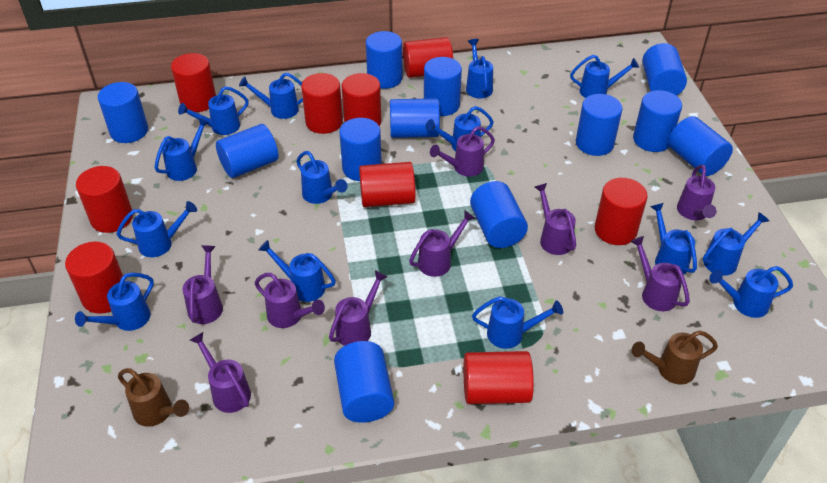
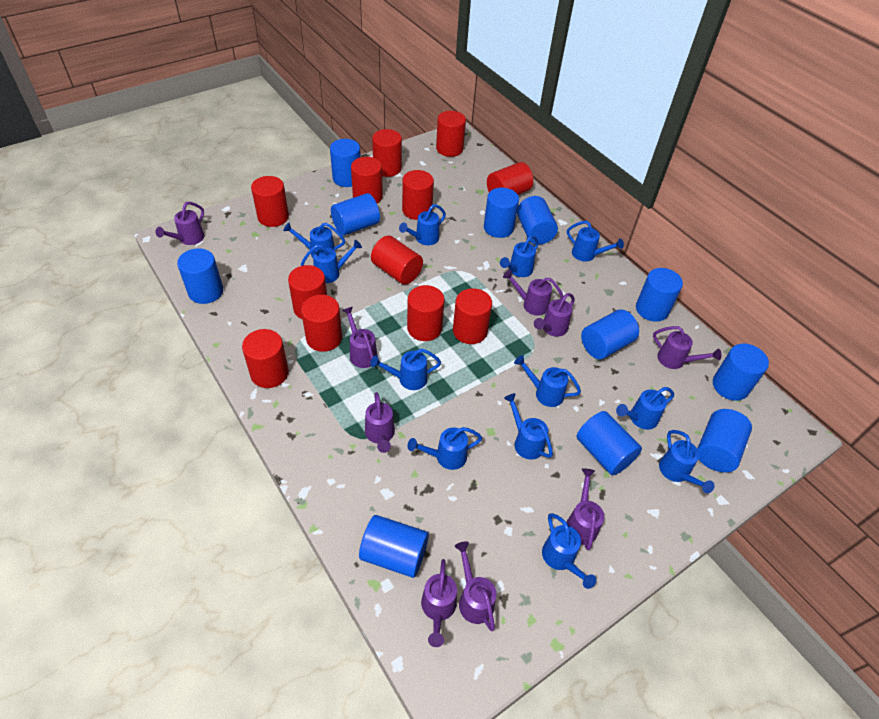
blue cylinder: 12 -> 11
blue watering can: 14 -> 12
brown watering can: 2 -> 0
red cylinder: 9 -> 12

